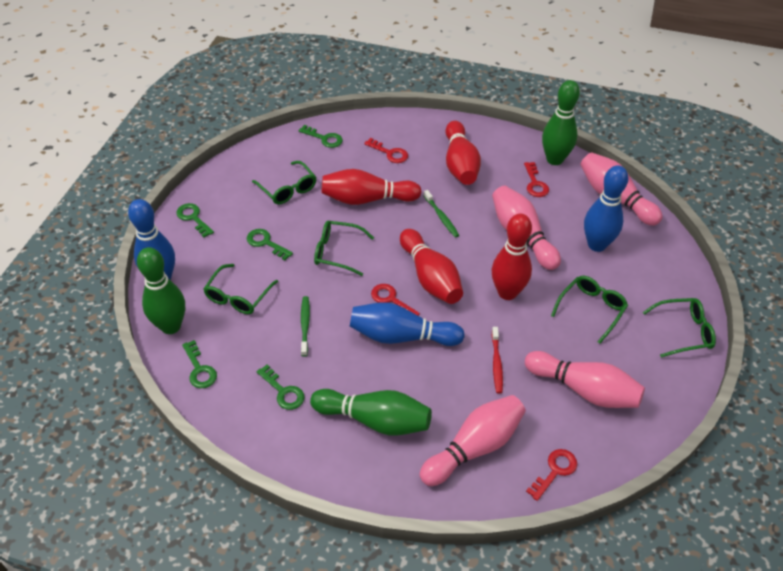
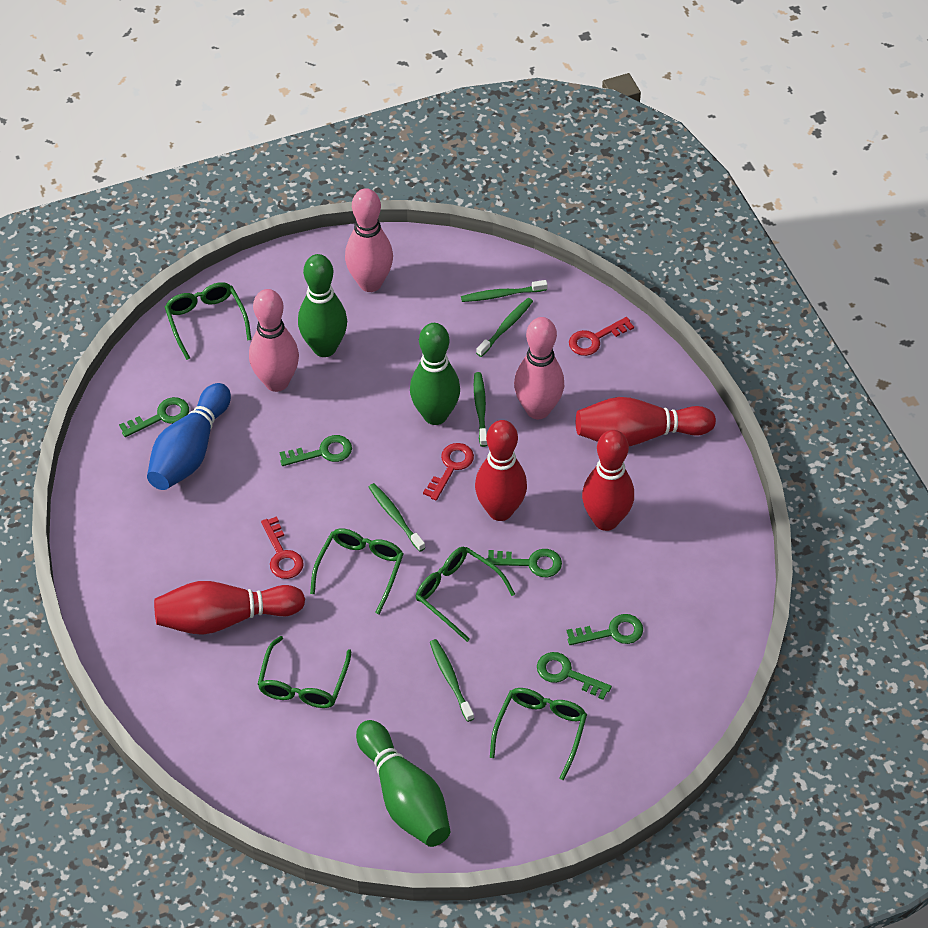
blue bowling pin: 3 -> 1
green toothbrush: 2 -> 5
pink bowling pin: 4 -> 3
red key: 4 -> 3
red toothbrush: 1 -> 0

